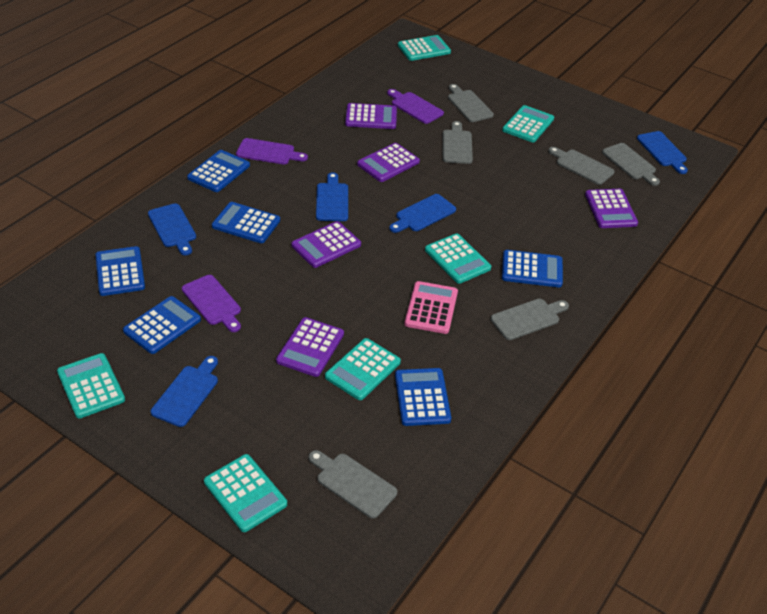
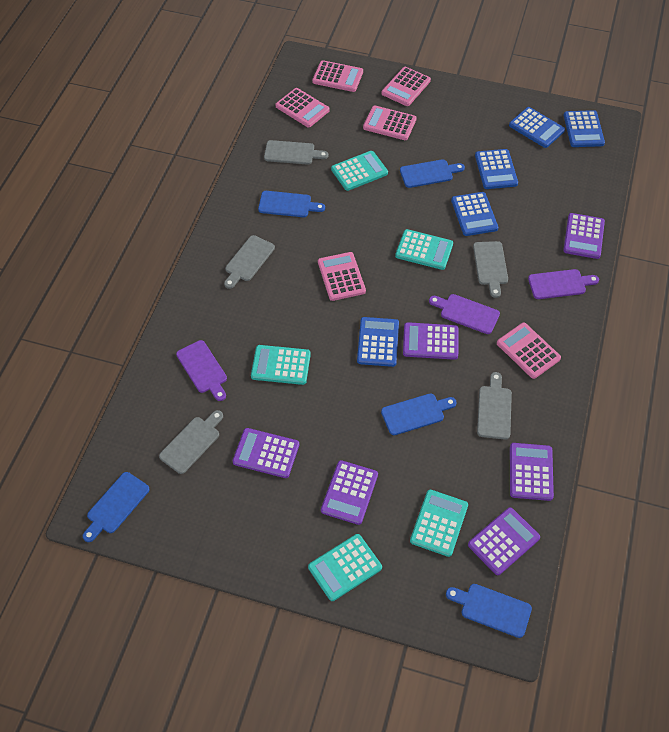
blue calculator: 6 -> 5
grey cutting board: 6 -> 5
pink calculator: 1 -> 6
purple calculator: 5 -> 6
turquoise calculator: 6 -> 5

